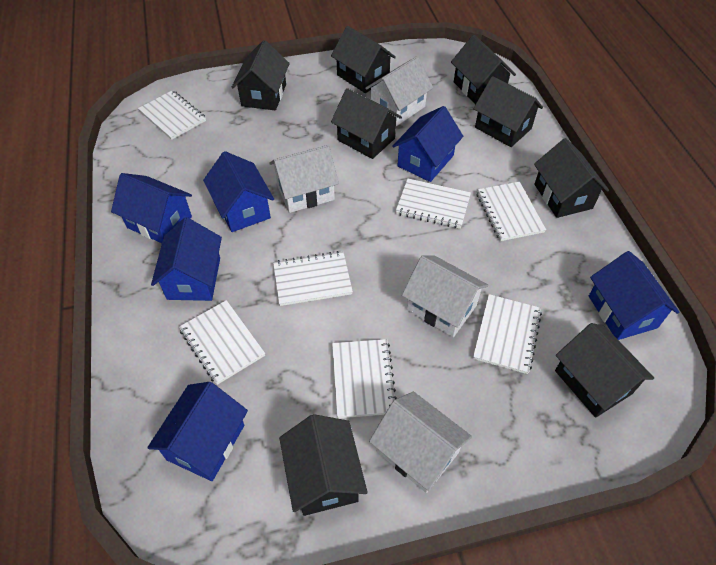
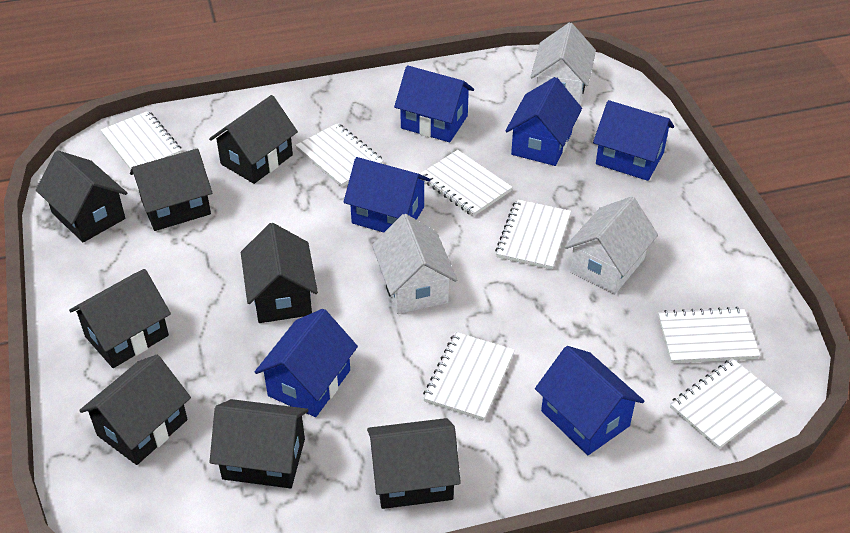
white house: 4 -> 3

